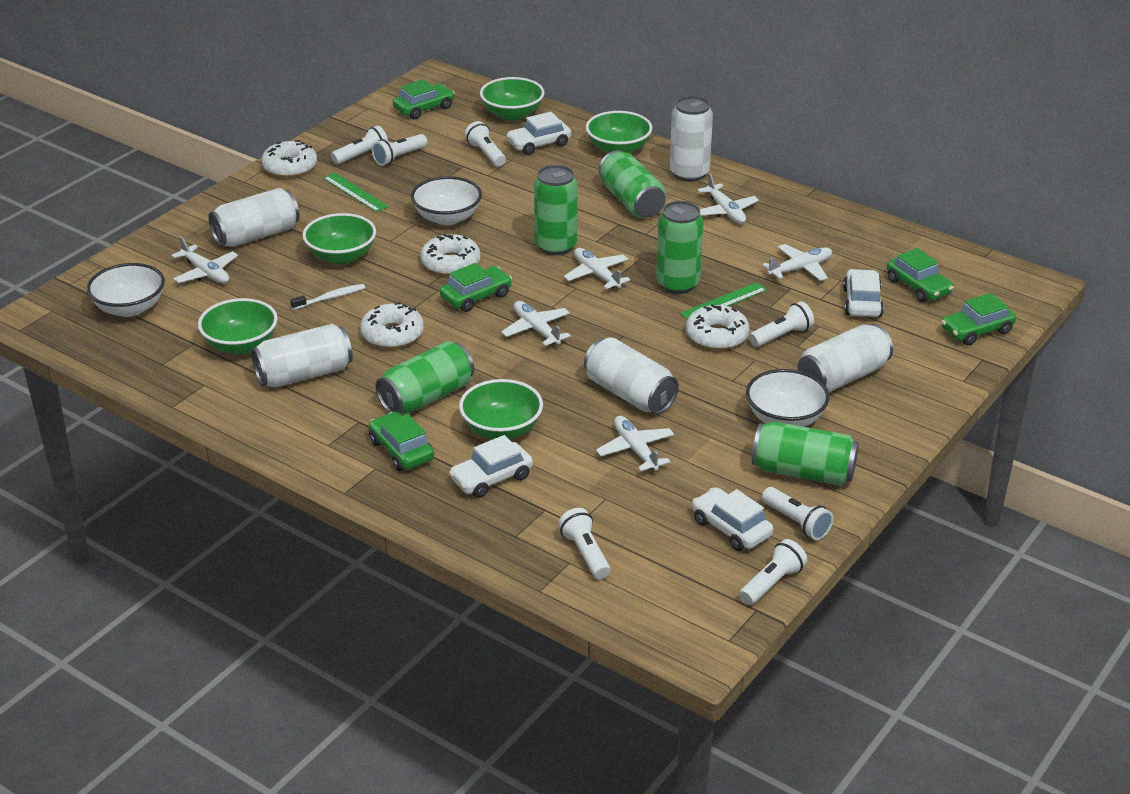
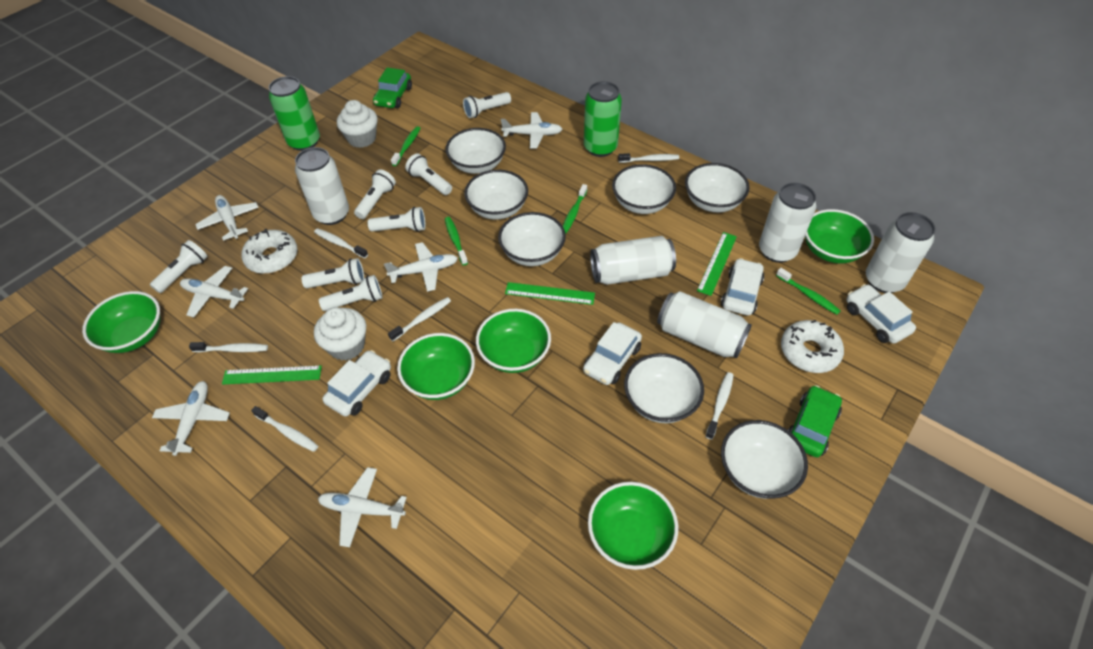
green can: 5 -> 2
green car: 5 -> 2
green ruler: 2 -> 3
green toothbrush: 0 -> 4
white bowl: 3 -> 7
white cupcake: 0 -> 2
white donut: 4 -> 2
white toothbrush: 1 -> 6

